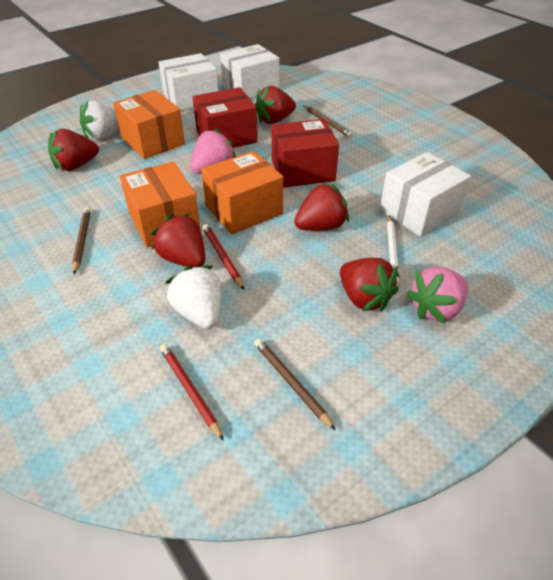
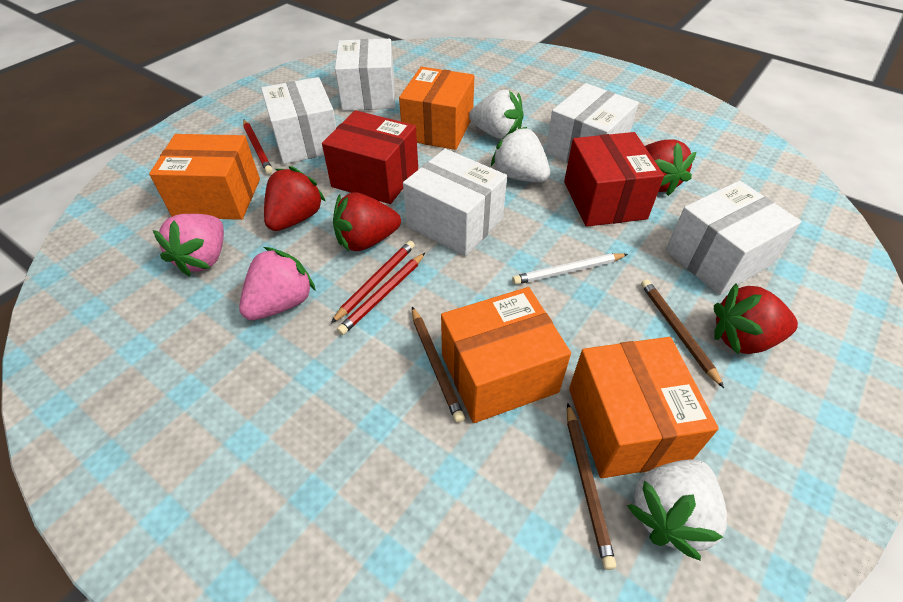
orange box: 3 -> 4
red pencil: 2 -> 3
red strawberry: 5 -> 4
white box: 3 -> 5
white strawberry: 2 -> 3

